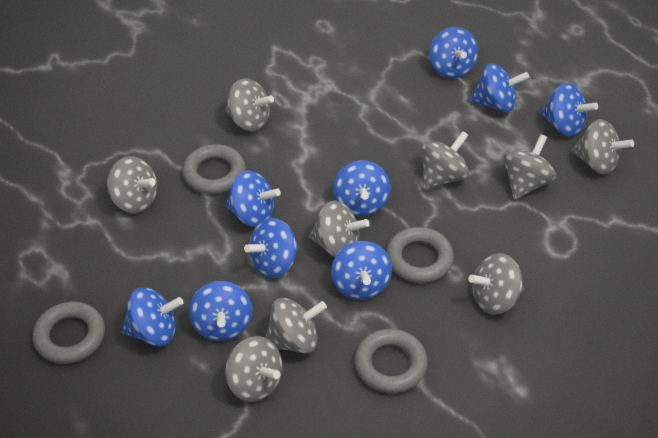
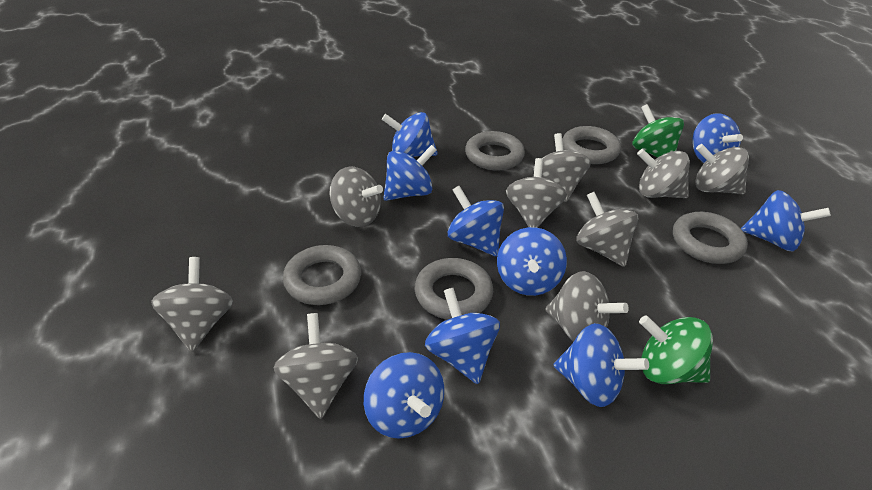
green spinning top: 0 -> 2
grey ring: 4 -> 5

